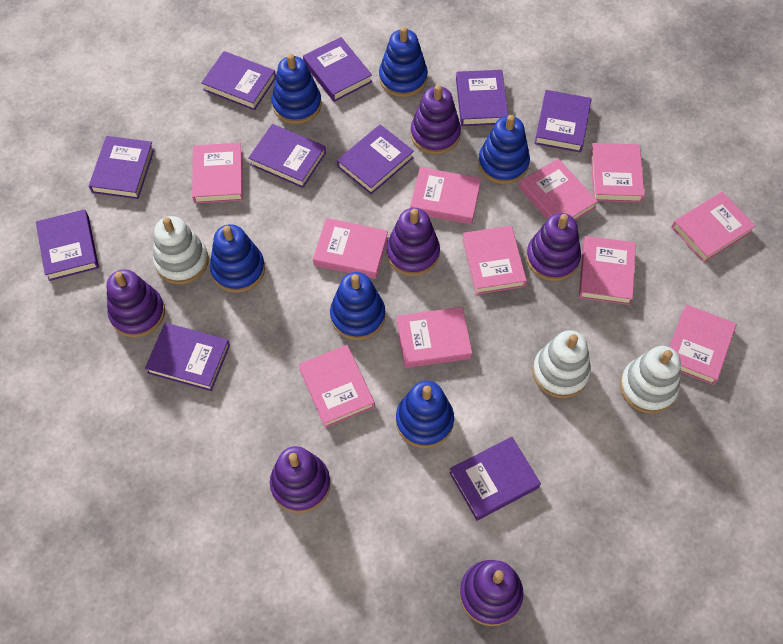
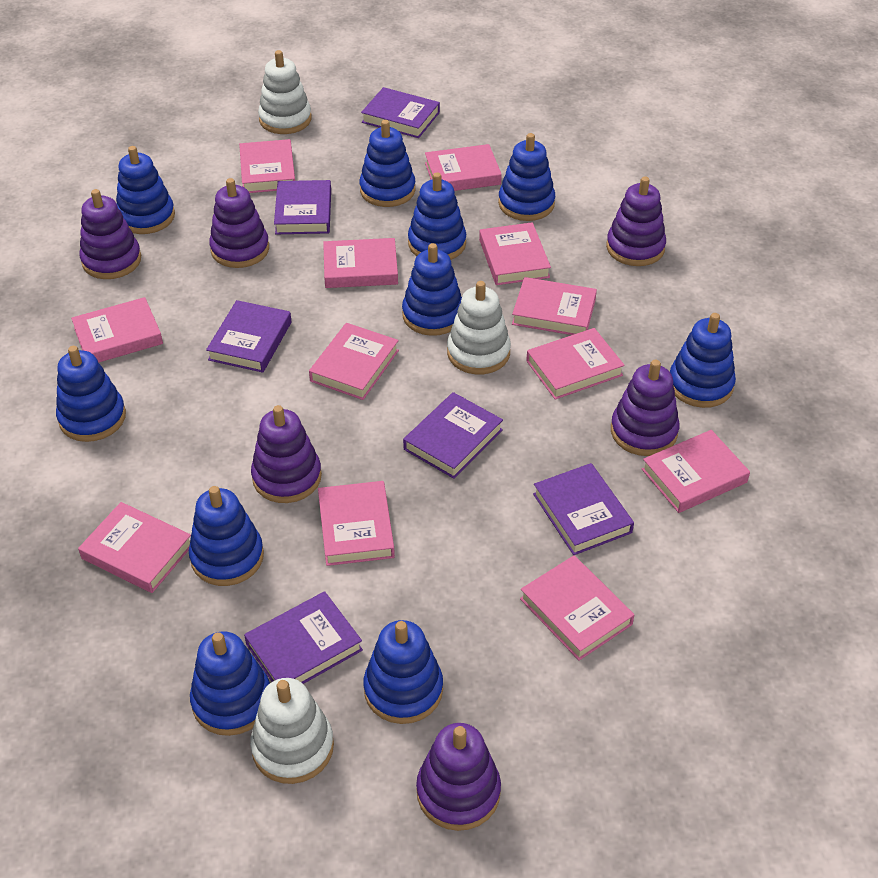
blue stacking toy: 6 -> 10
pink book: 11 -> 12
purple book: 10 -> 6

